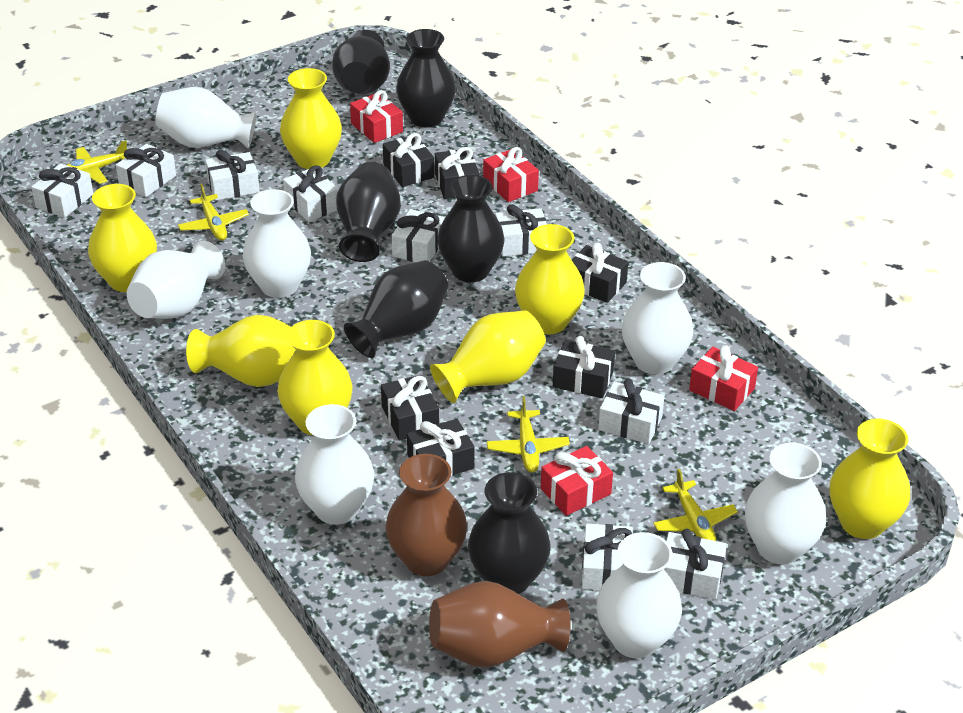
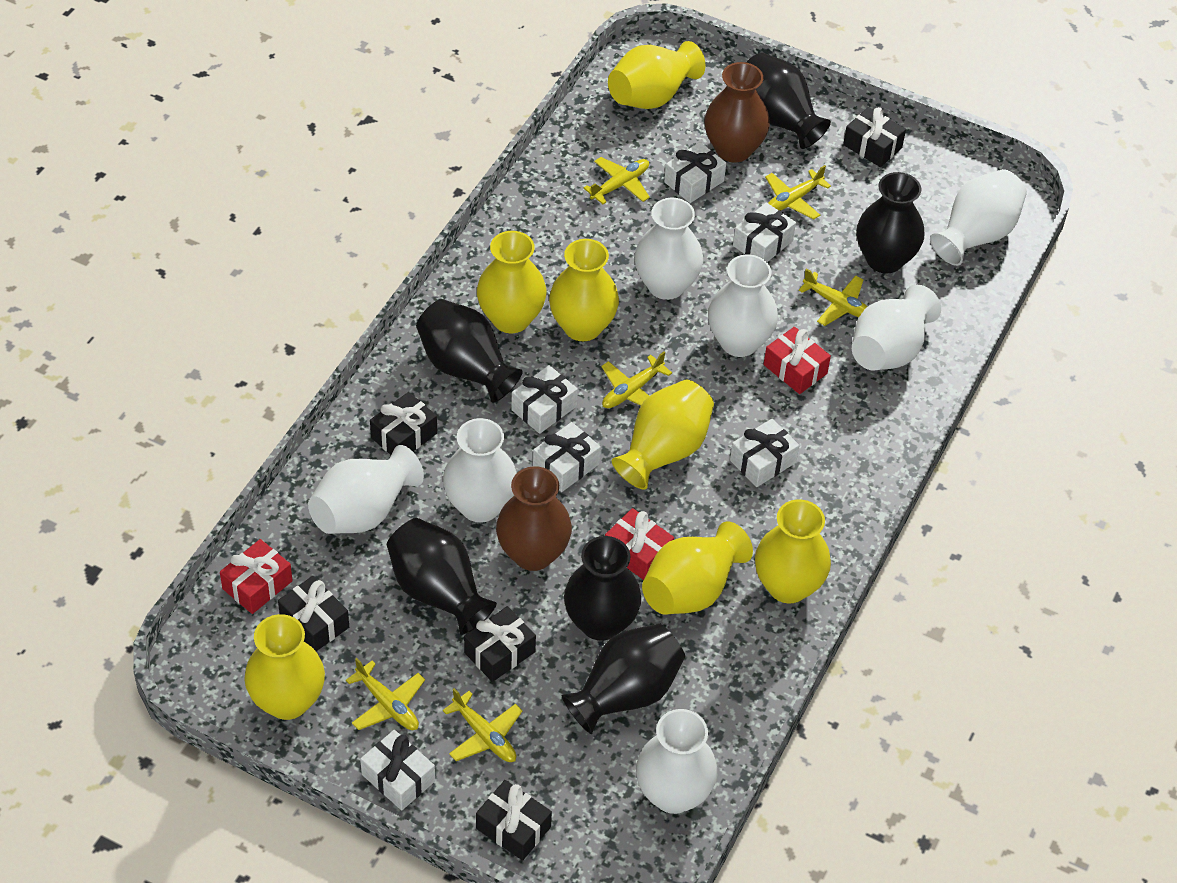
black gift: 6 -> 5
red gift: 4 -> 3
white gift: 9 -> 6
yellow plane: 4 -> 6

